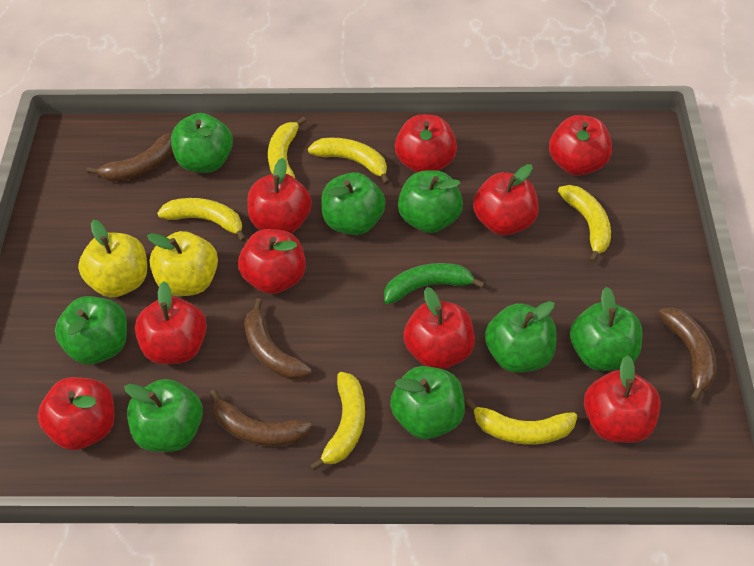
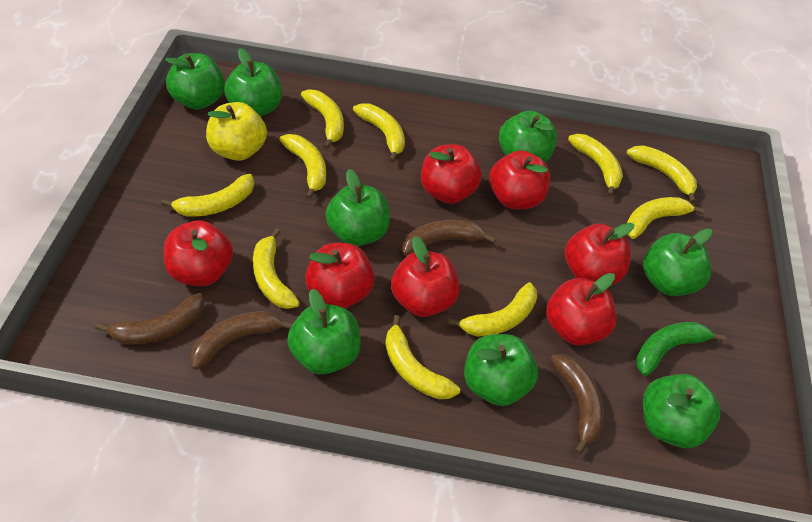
red apple: 9 -> 7
yellow apple: 2 -> 1
yellow banana: 6 -> 10

